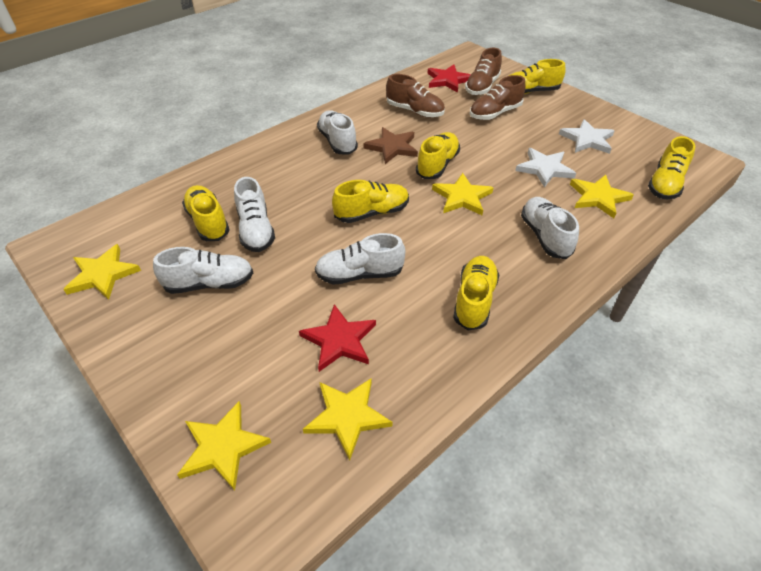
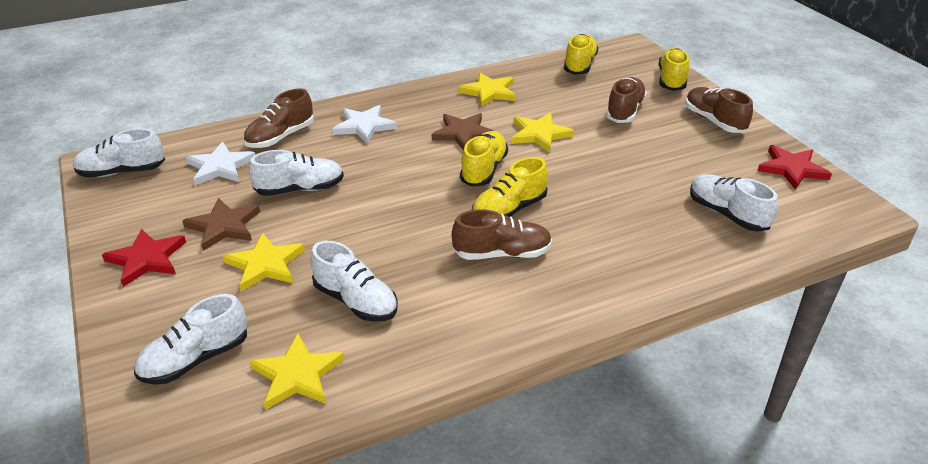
brown shoe: 3 -> 4
brown star: 1 -> 2
yellow shoe: 6 -> 4
yellow star: 5 -> 4

